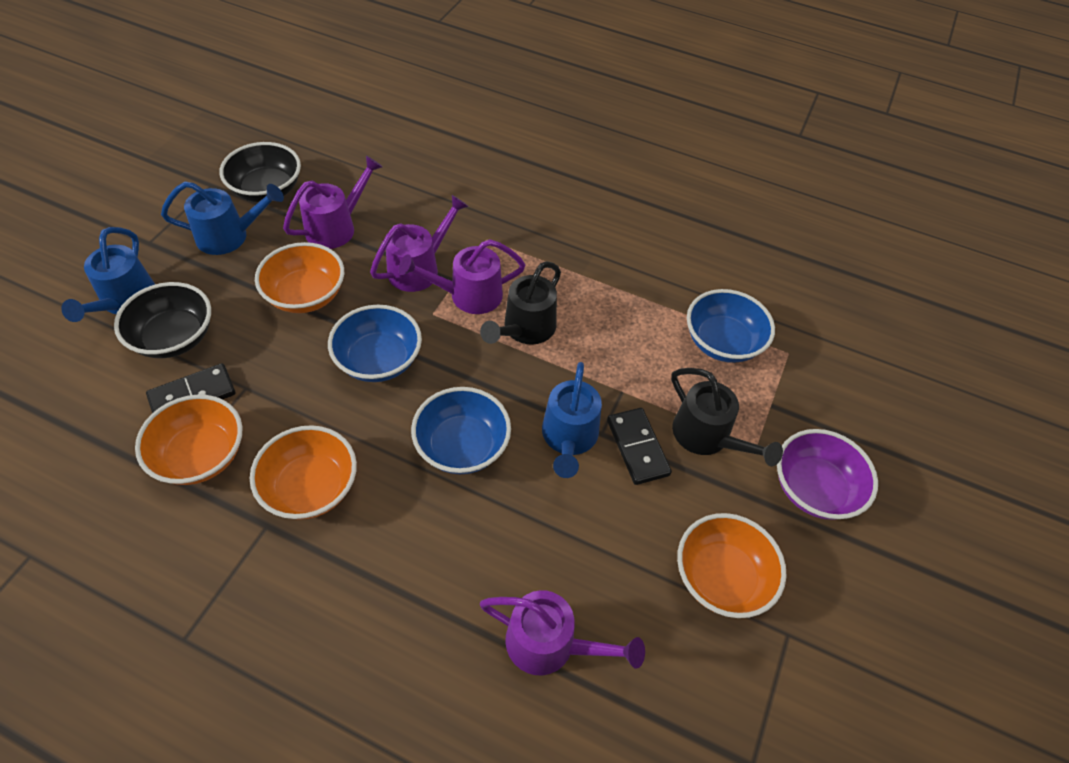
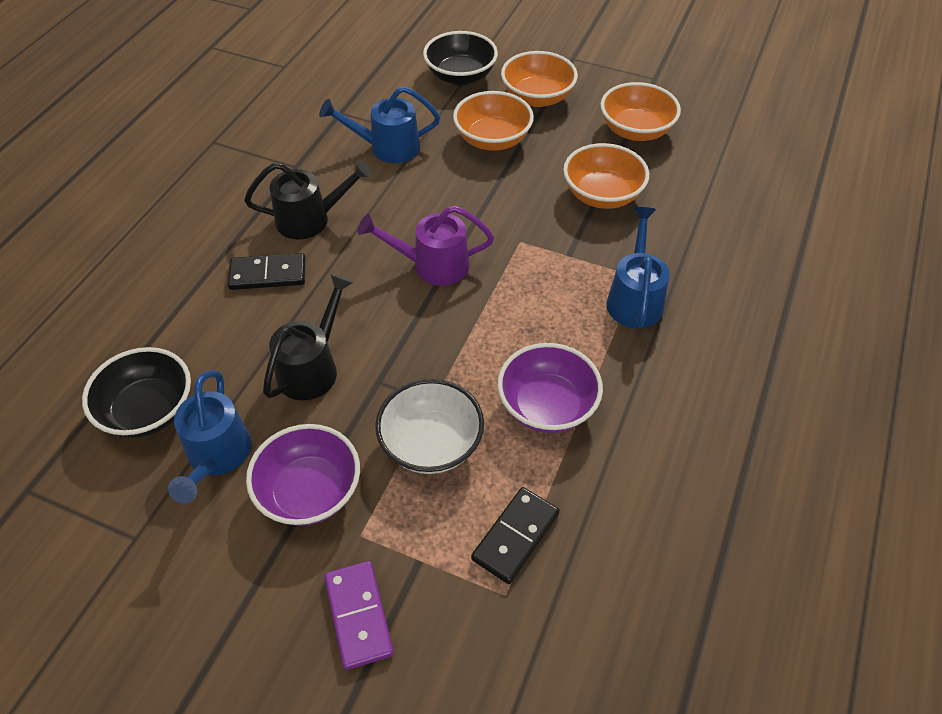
blue bowl: 3 -> 0
purple bowl: 1 -> 2
purple domino: 0 -> 1
purple watering can: 4 -> 1
white bowl: 0 -> 1

